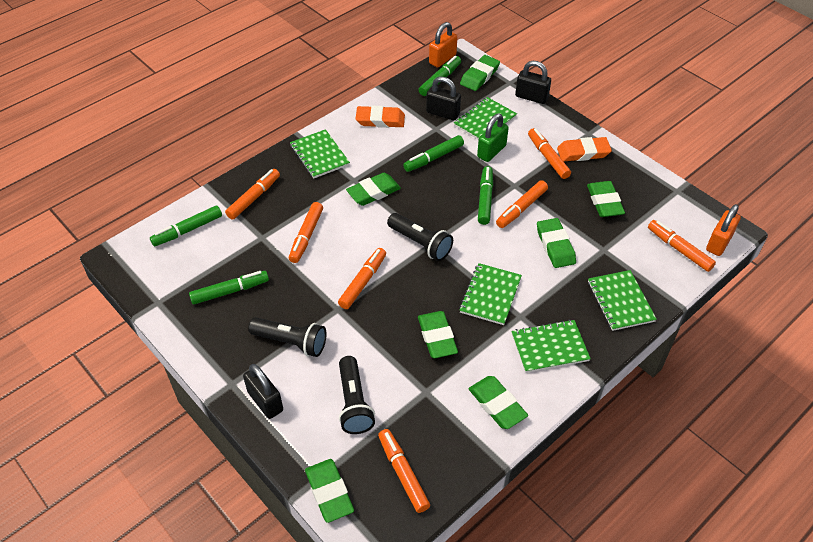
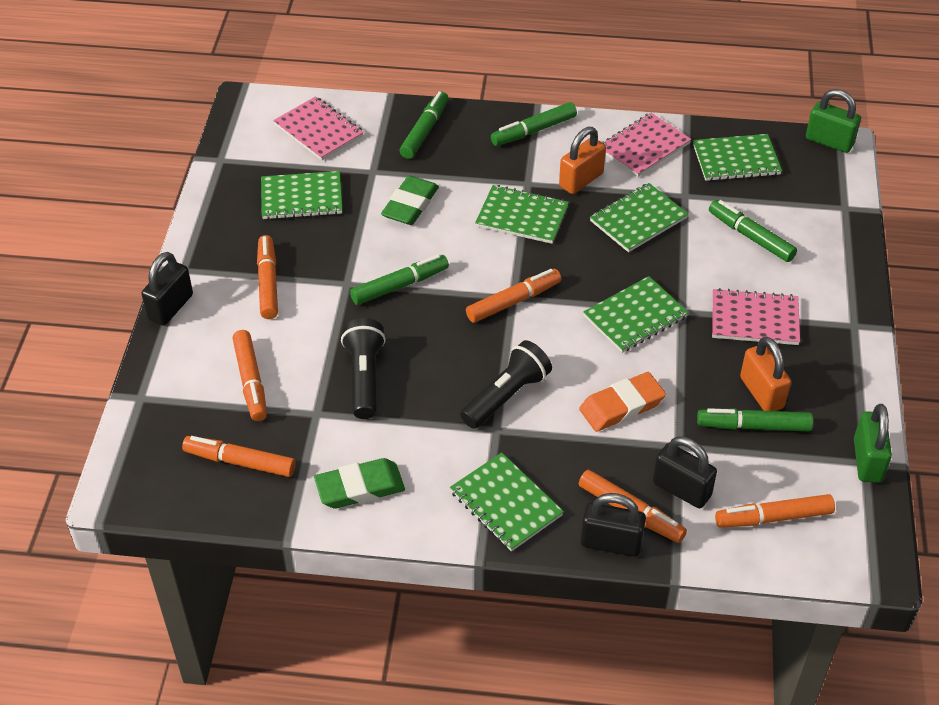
black flashlight: 3 -> 2
green eraser: 7 -> 2
green notebook: 5 -> 6
green padlock: 1 -> 2
orange eraser: 2 -> 1
orange marker: 7 -> 6
pink notebook: 0 -> 3

